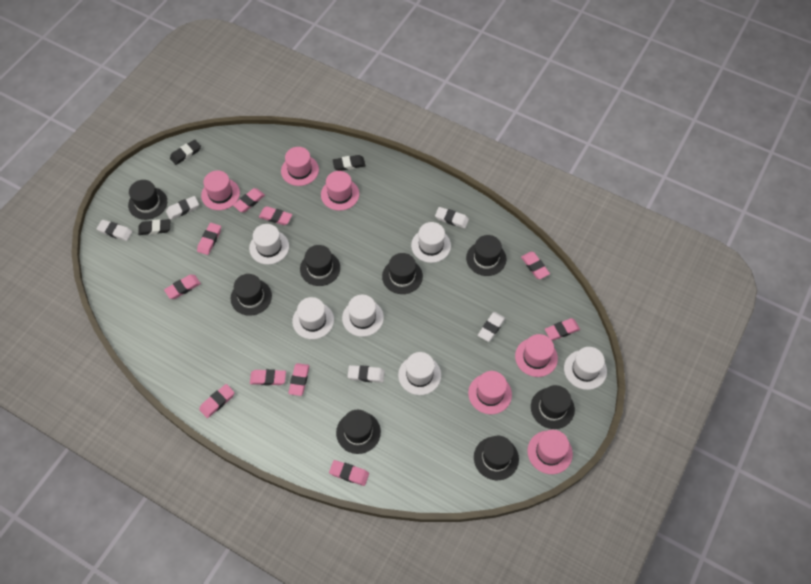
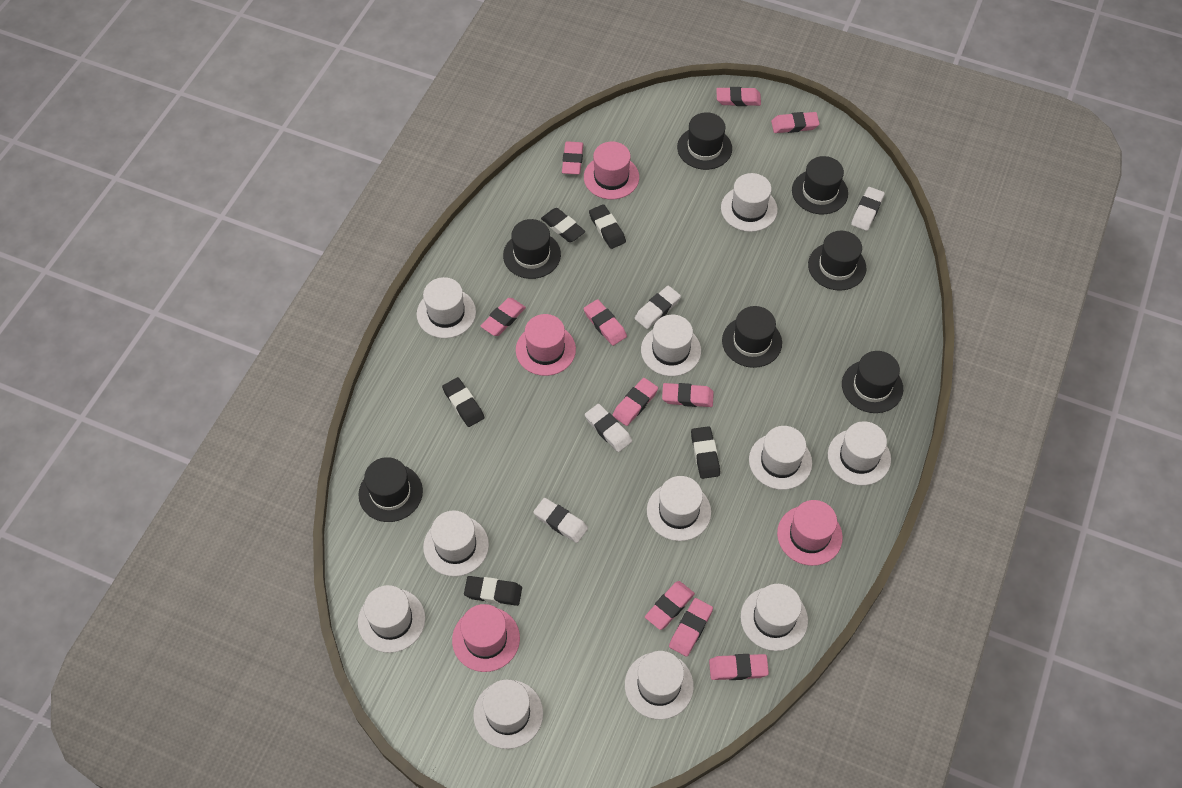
black eraser: 3 -> 5
black hat: 8 -> 7
pink hat: 6 -> 4
white eraser: 5 -> 4
white hat: 6 -> 11

